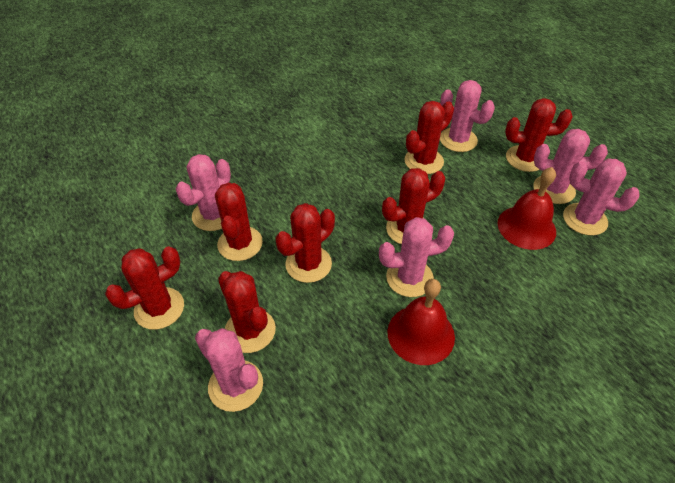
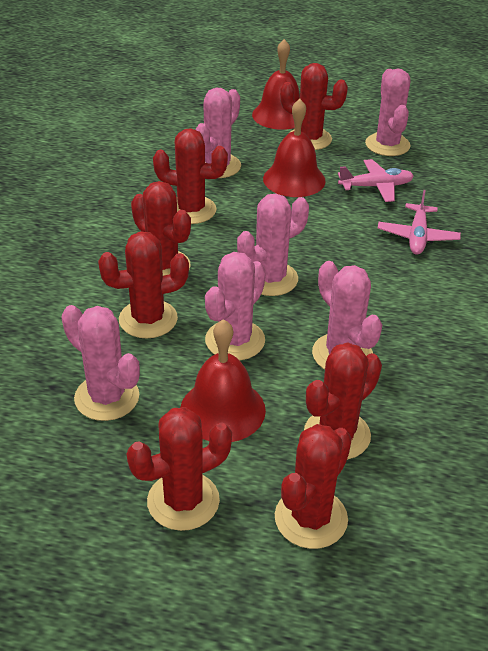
pink plane: 0 -> 2
red bell: 2 -> 3

